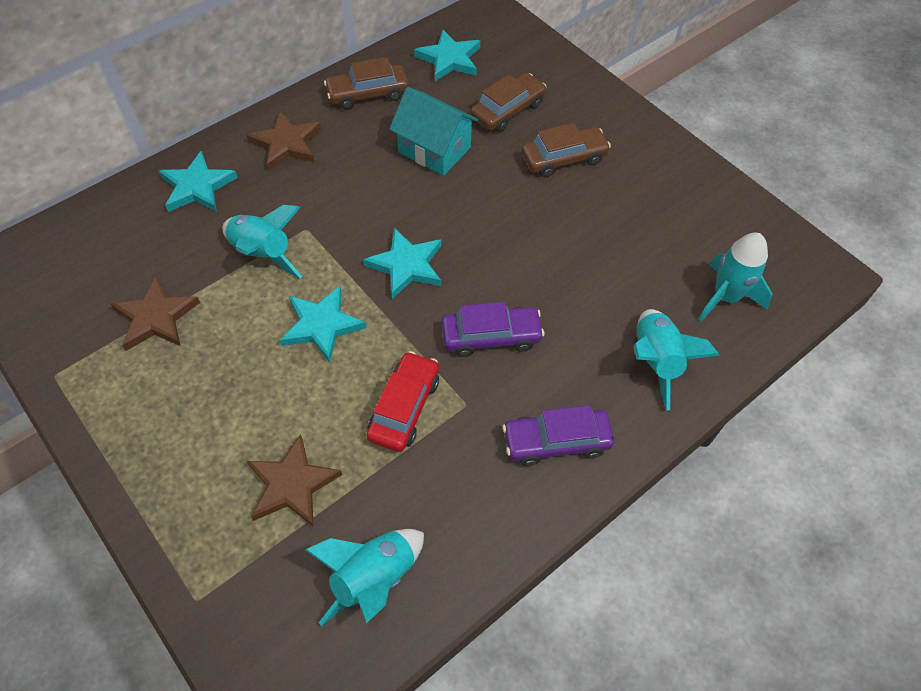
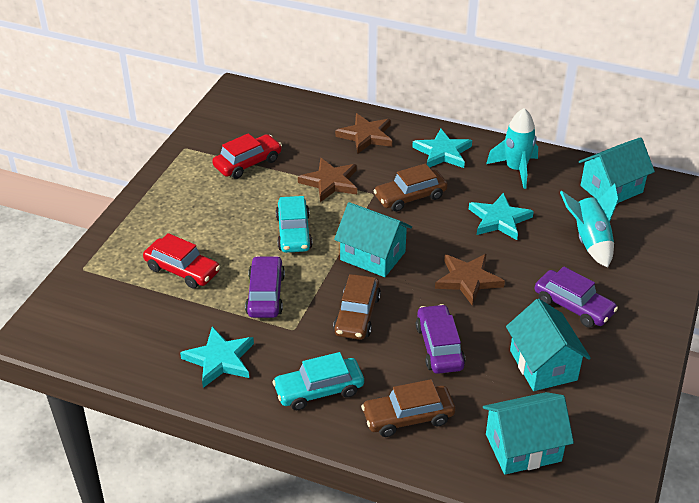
purple car: 2 -> 3
red car: 1 -> 2
turquoise car: 0 -> 2
turquoise house: 1 -> 4
turquoise rocket: 4 -> 2
turquoise star: 4 -> 3

